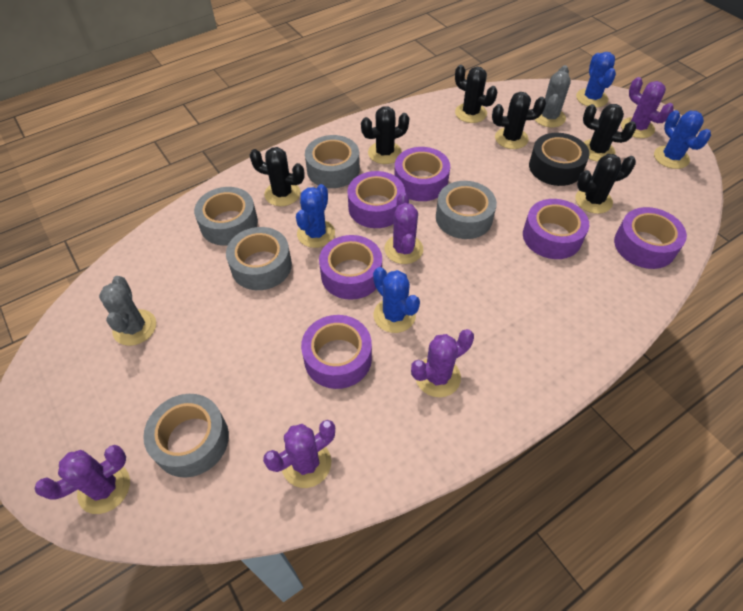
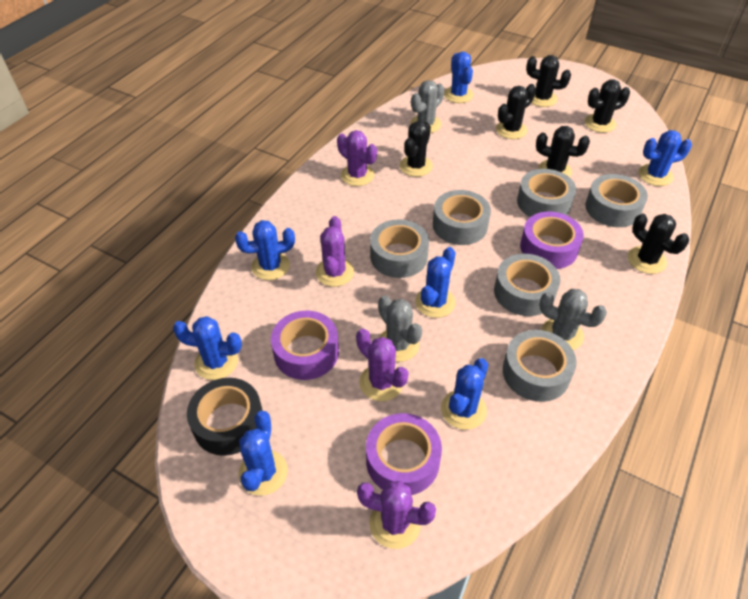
blue cactus: 4 -> 7
grey cactus: 2 -> 3
grey tape: 5 -> 6
purple cactus: 5 -> 4
purple tape: 6 -> 3

